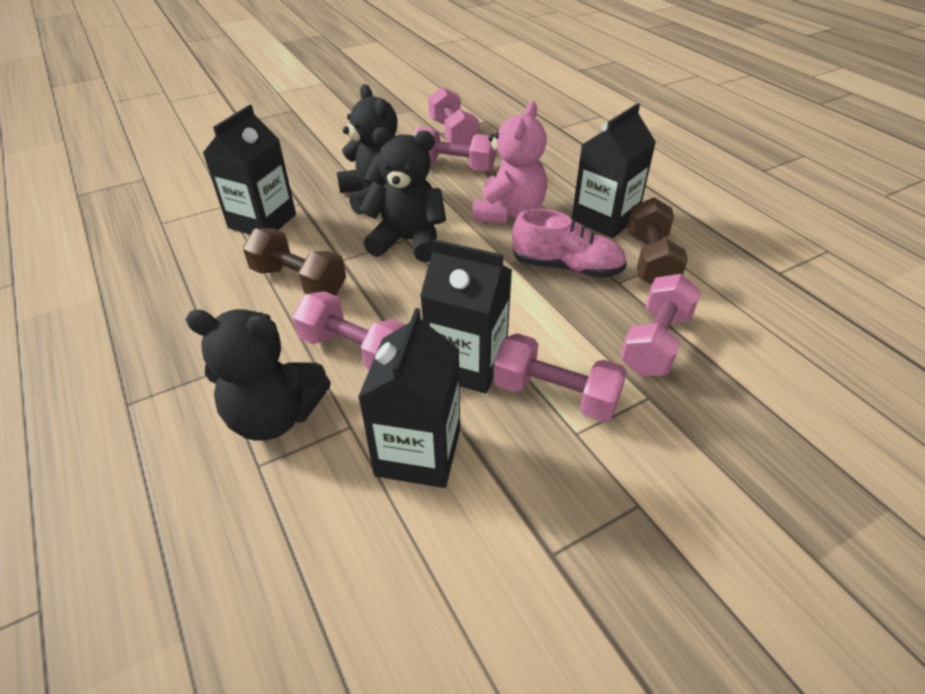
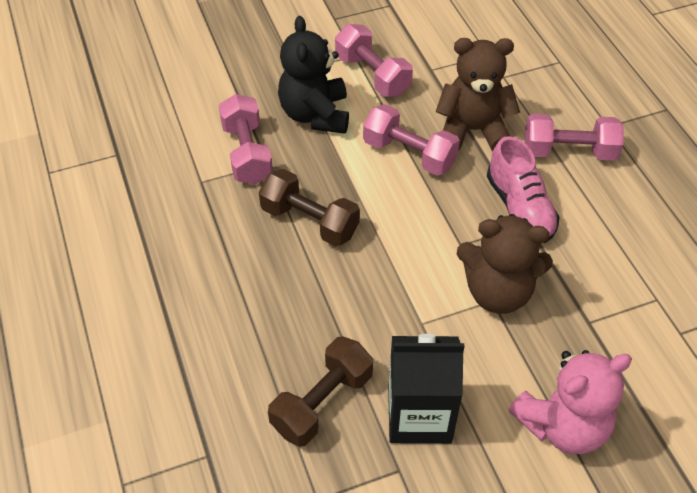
black carton: 4 -> 1
black teddy bear: 3 -> 1
brown teddy bear: 0 -> 2
pink dumbbell: 5 -> 4

